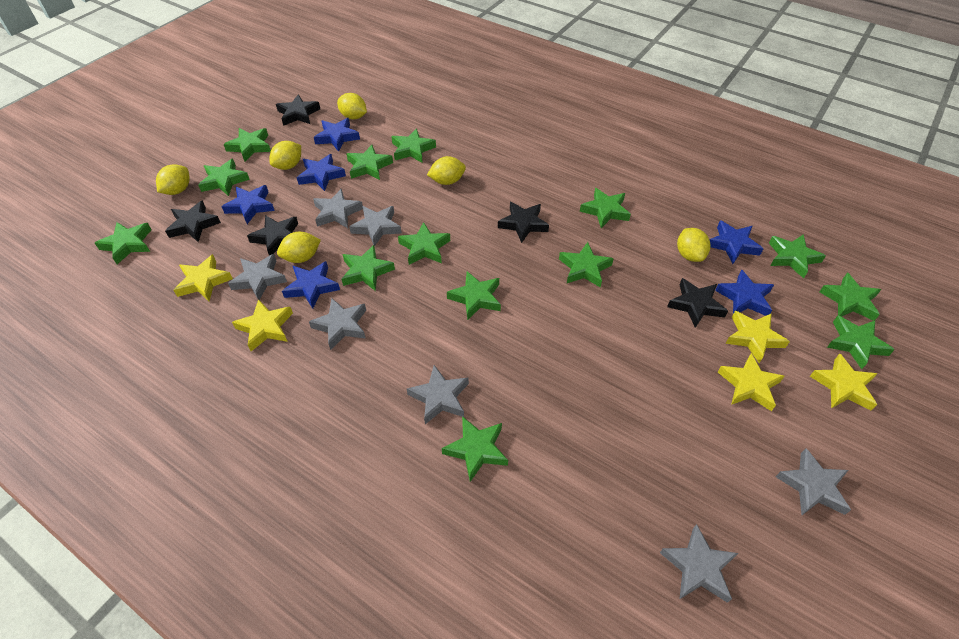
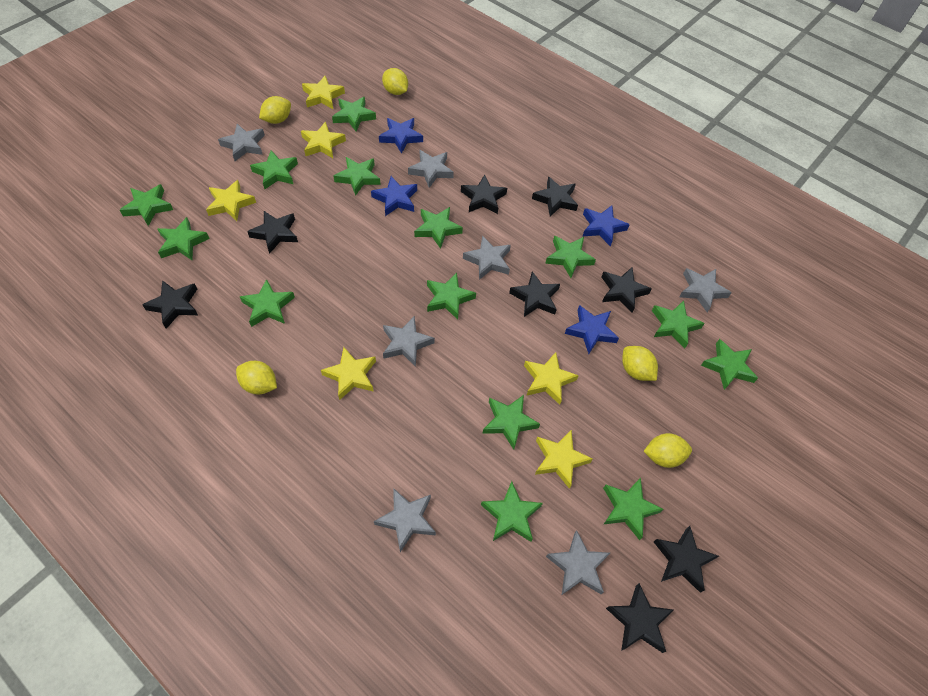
black star: 5 -> 8
blue star: 6 -> 4
yellow lemon: 6 -> 5
yellow star: 5 -> 6

